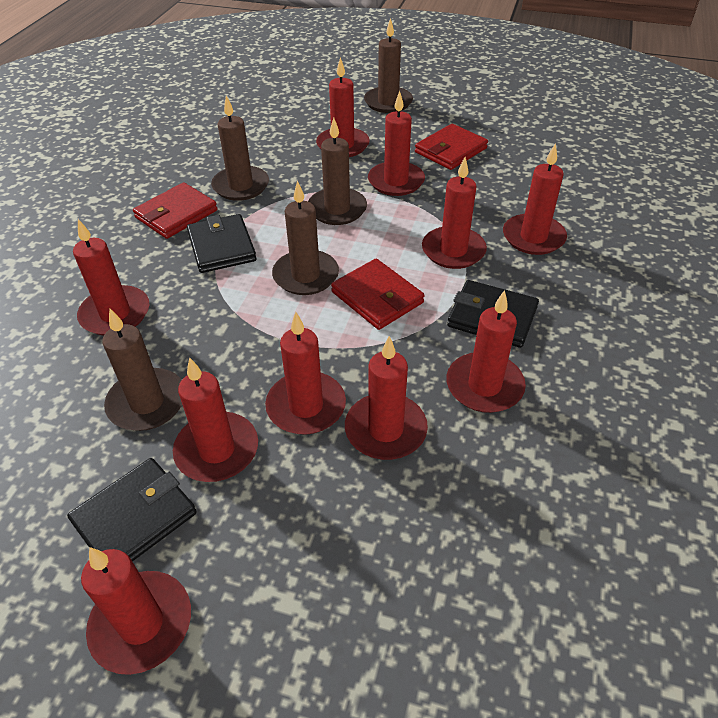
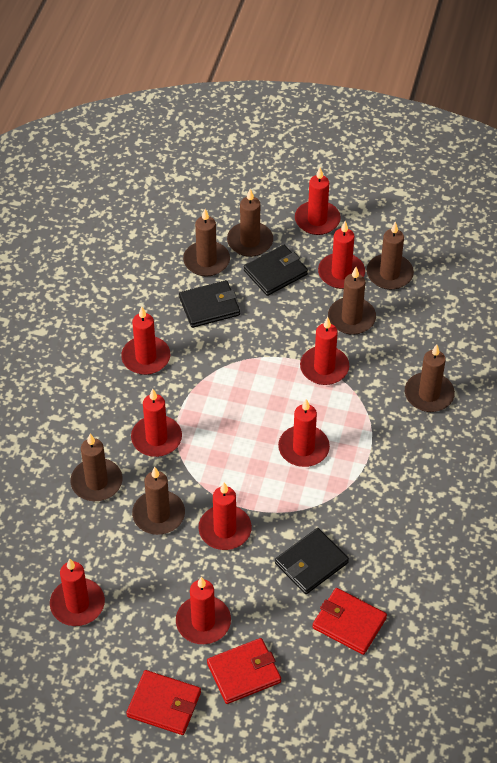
brown candle: 5 -> 7
red candle: 10 -> 9

